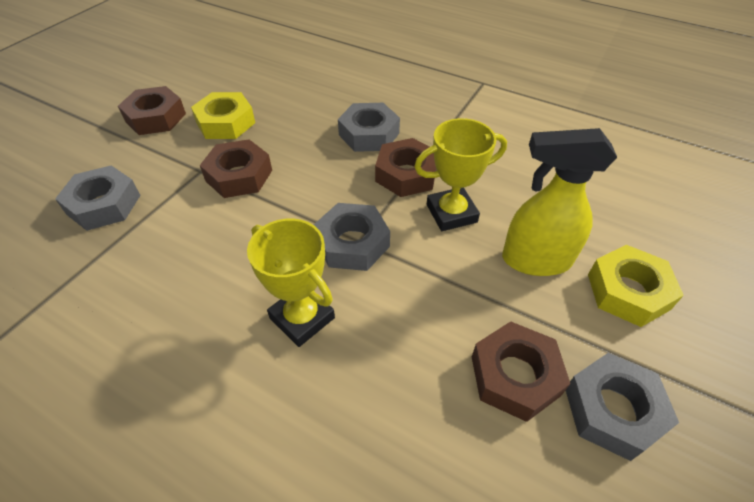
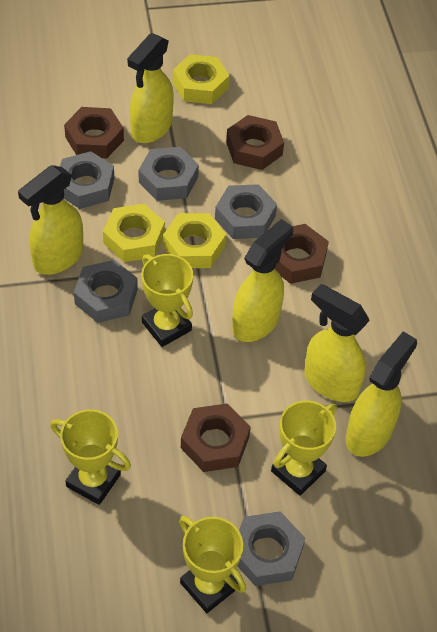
grey nut: 4 -> 5
yellow nut: 2 -> 3
yellow spray bottle: 1 -> 5
yellow trophy: 2 -> 4

